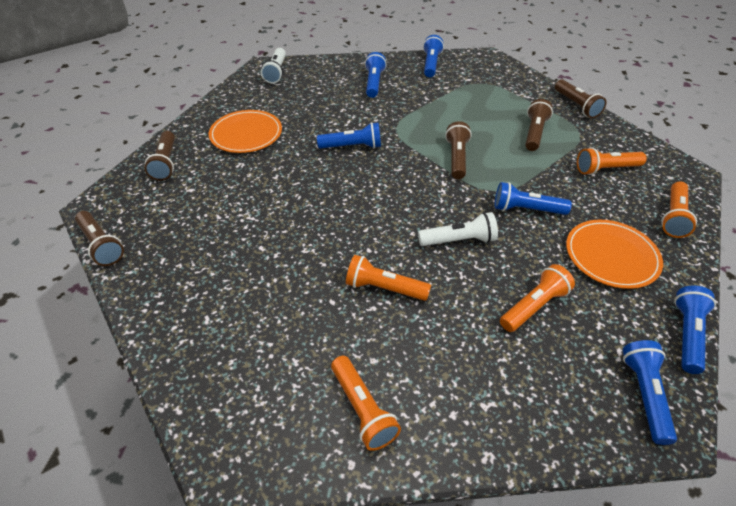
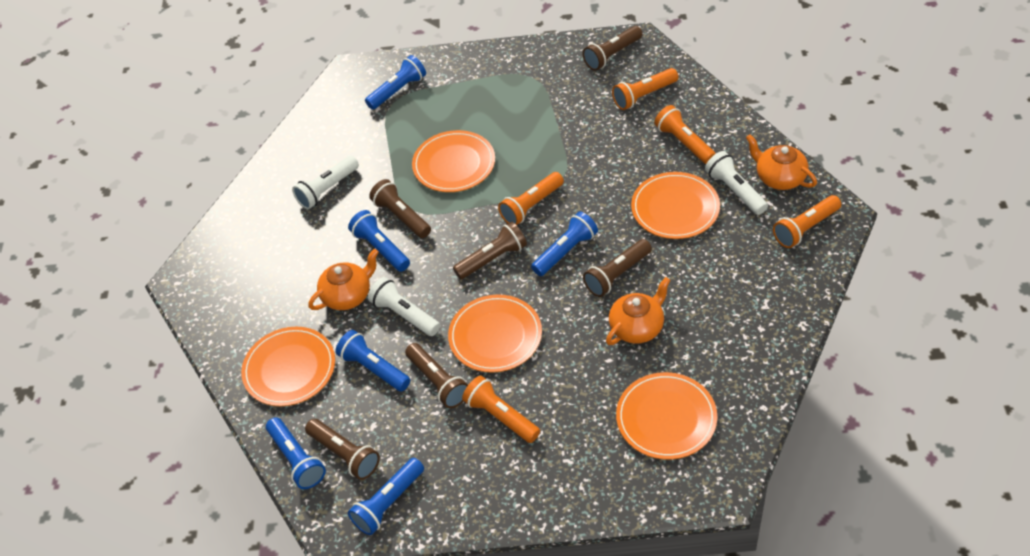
brown flashlight: 5 -> 6
orange plate: 2 -> 5
orange teapot: 0 -> 3
white flashlight: 2 -> 3

